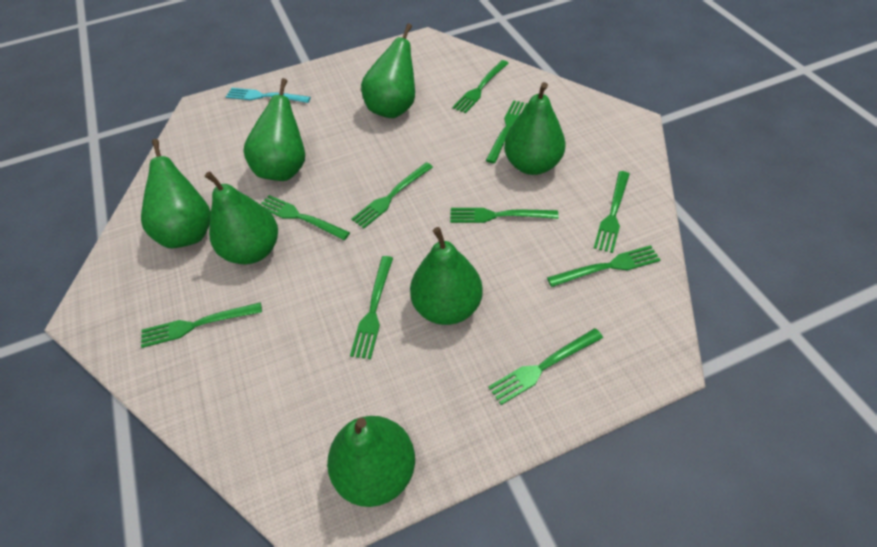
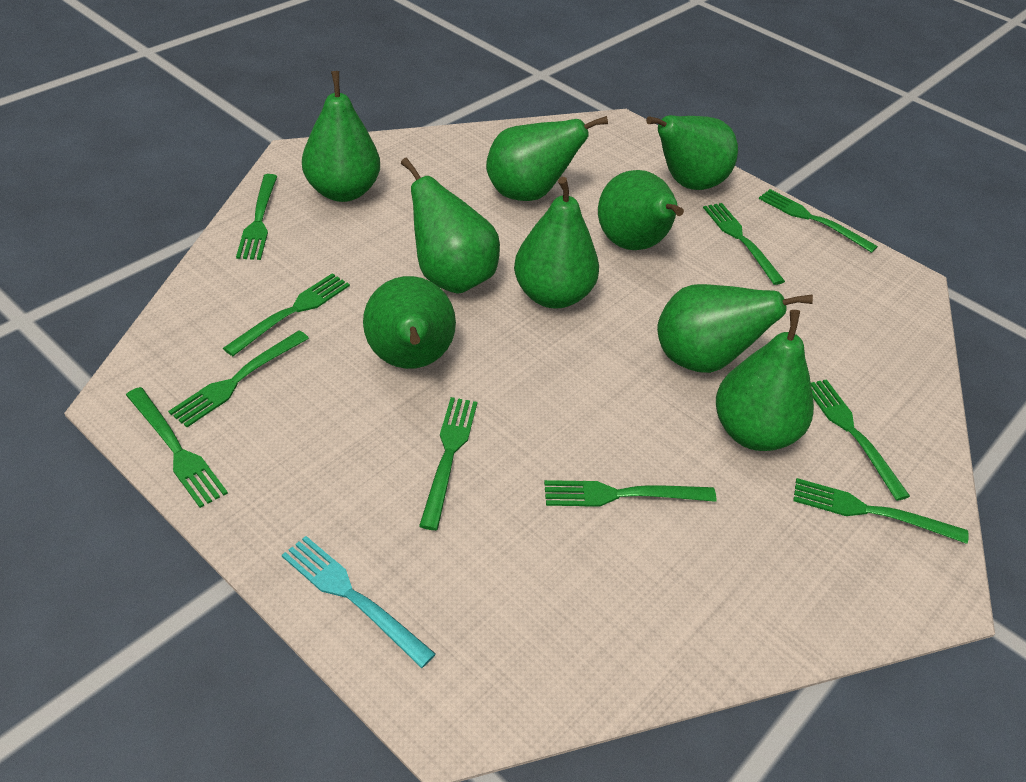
green pear: 7 -> 9

